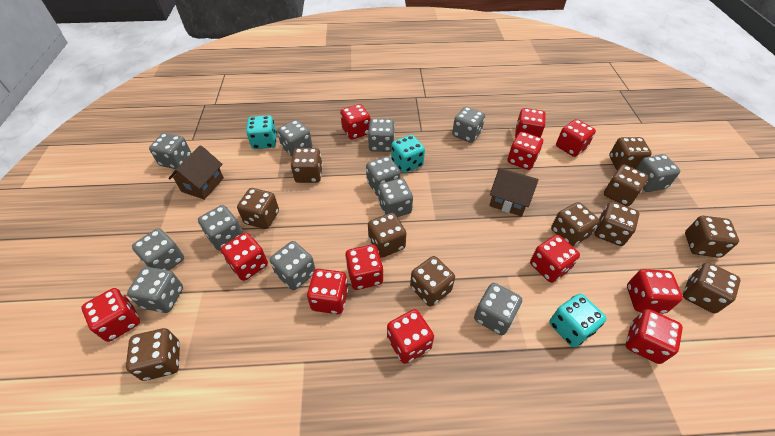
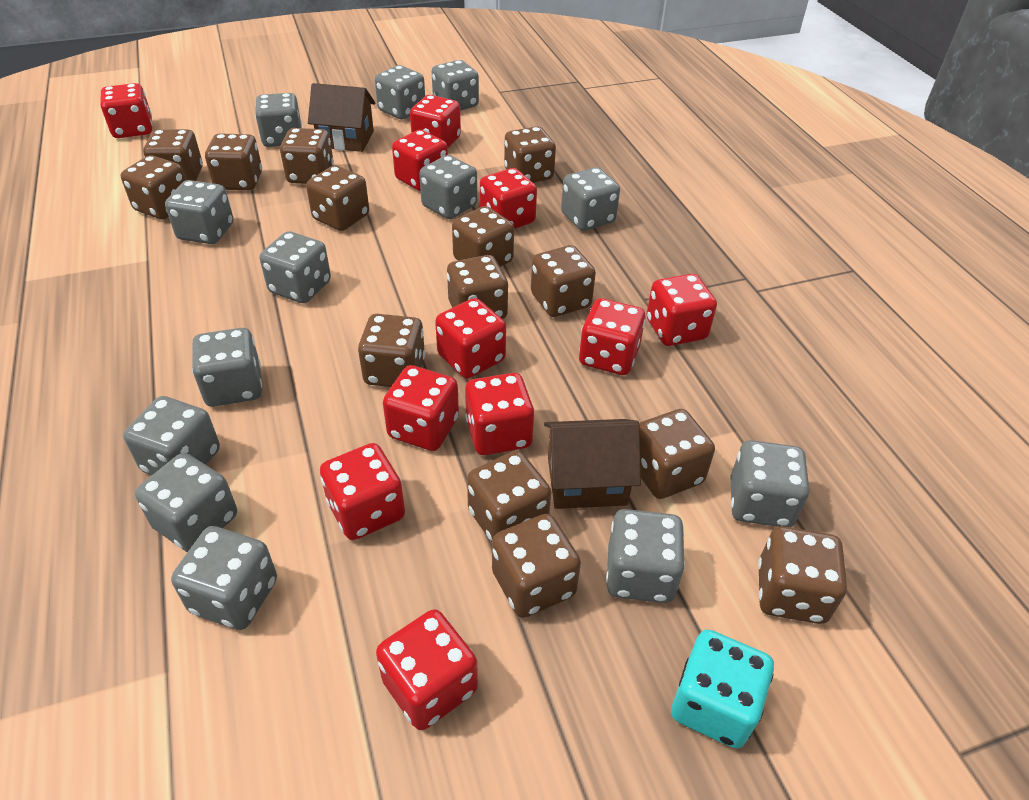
brown dice: 11 -> 14
grey dice: 12 -> 13
red dice: 12 -> 11
turquoise dice: 3 -> 1

